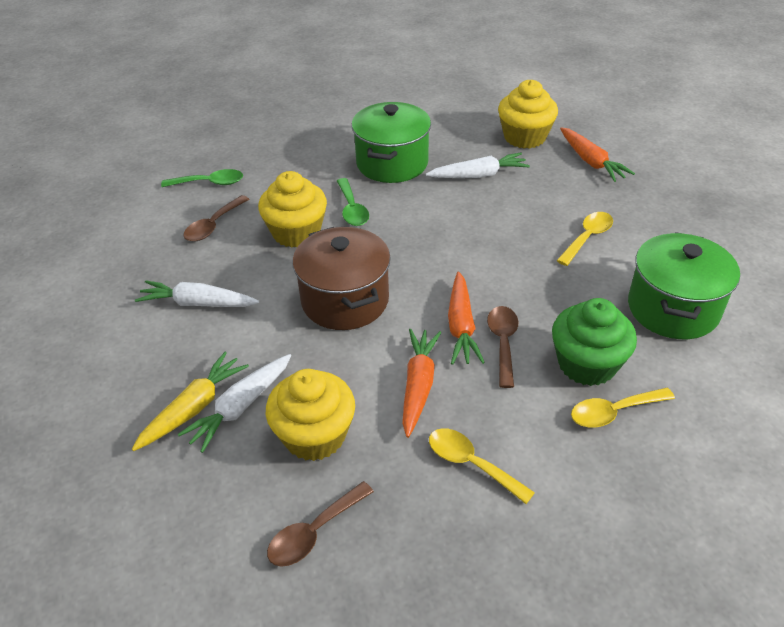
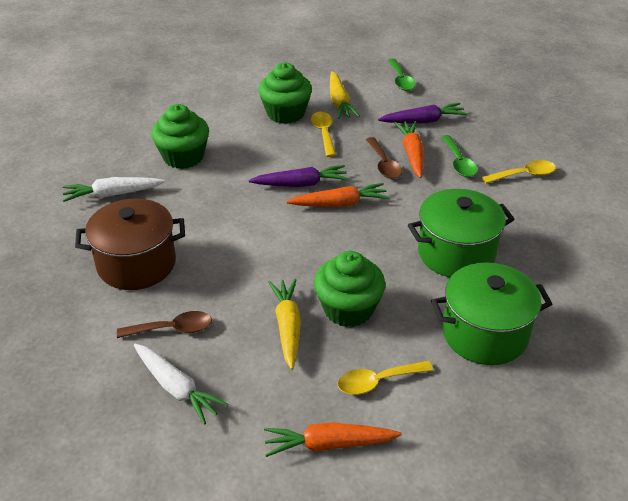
brown spoon: 3 -> 2
green cupcake: 1 -> 3
purple carrot: 0 -> 2
white carrot: 3 -> 2
yellow carrot: 1 -> 2
yellow cupcake: 3 -> 0

